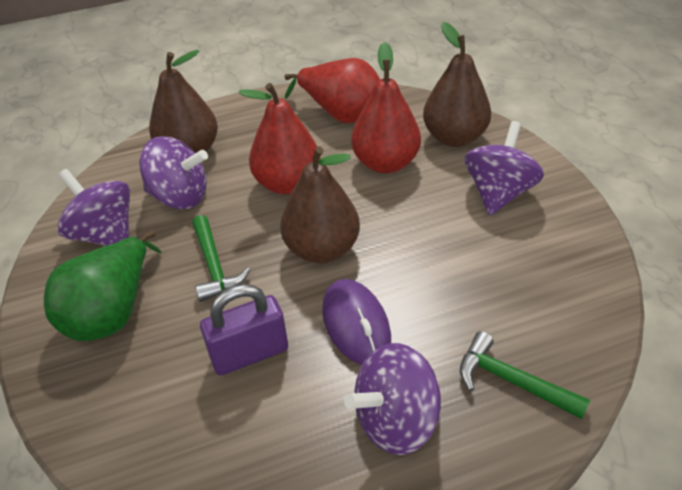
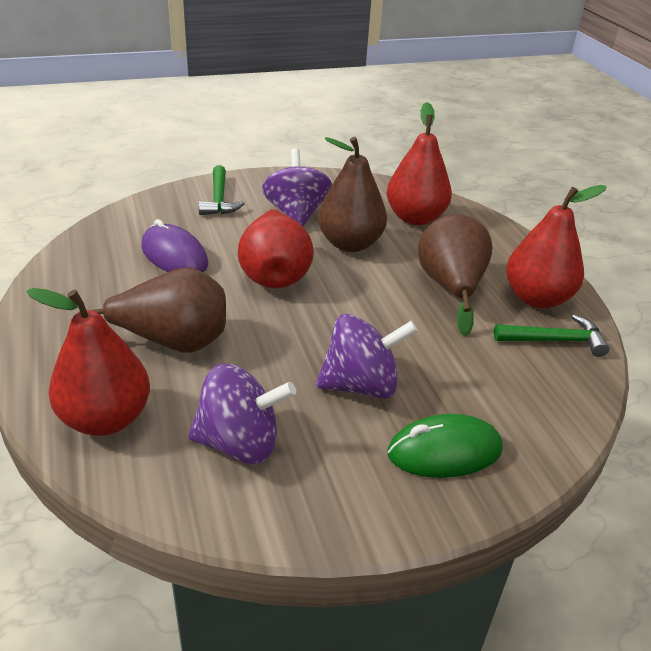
green mouse: 0 -> 1
green pear: 1 -> 0
purple padlock: 1 -> 0
purple spinning top: 4 -> 3
red pear: 3 -> 4

